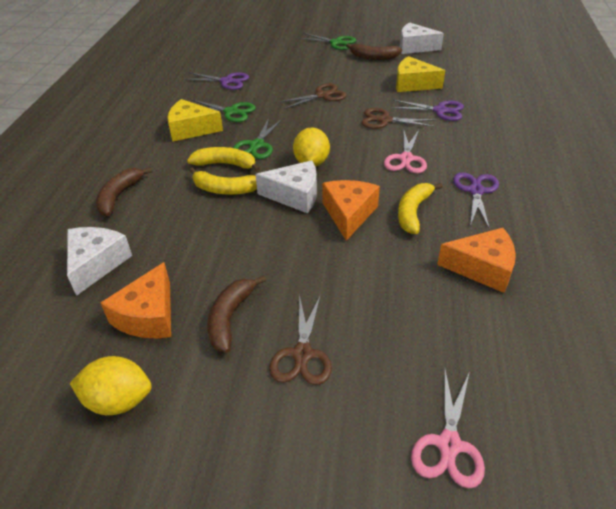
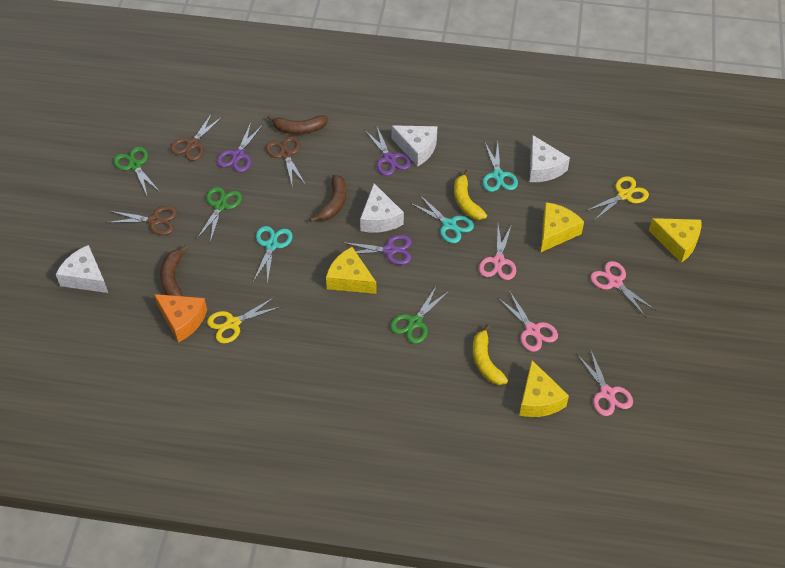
orange cheese: 3 -> 1
pink scissors: 2 -> 4
turquoise scissors: 0 -> 3
white cheese: 3 -> 4
yellow banana: 3 -> 2
yellow cheese: 2 -> 4
yellow lemon: 2 -> 0
yellow scissors: 0 -> 2

